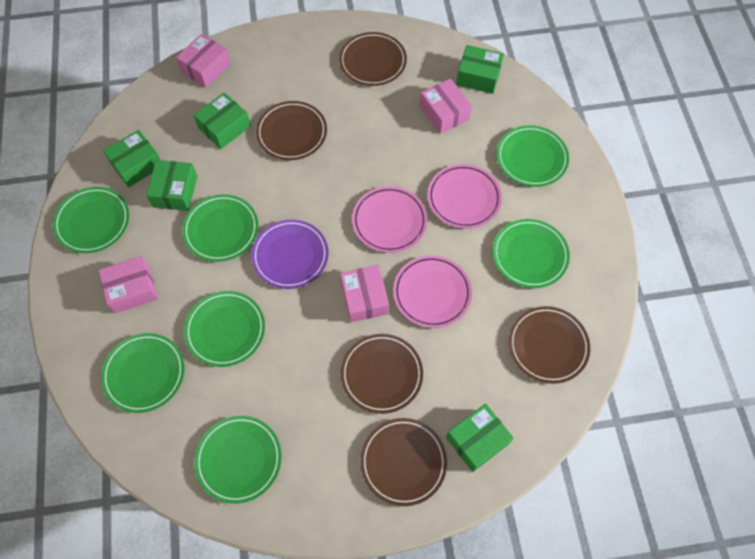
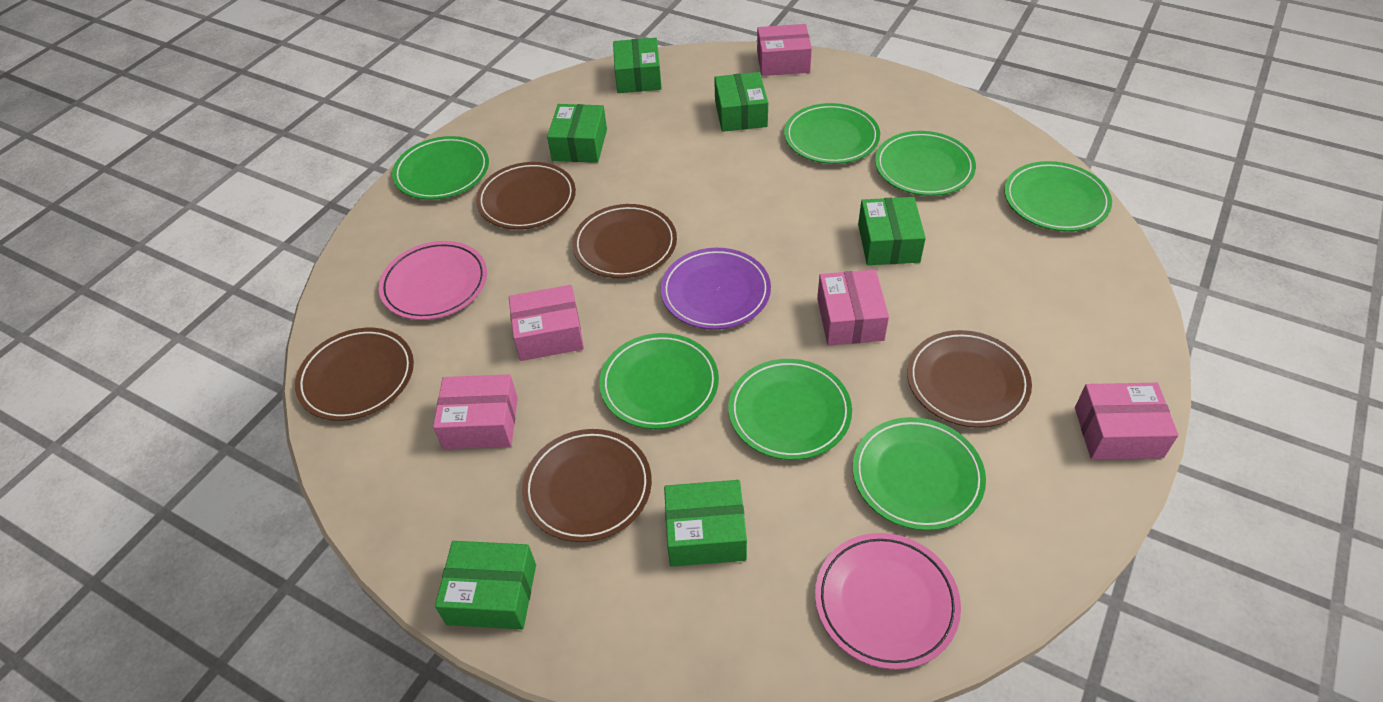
green box: 5 -> 6
pink box: 4 -> 5
pink plate: 3 -> 2

